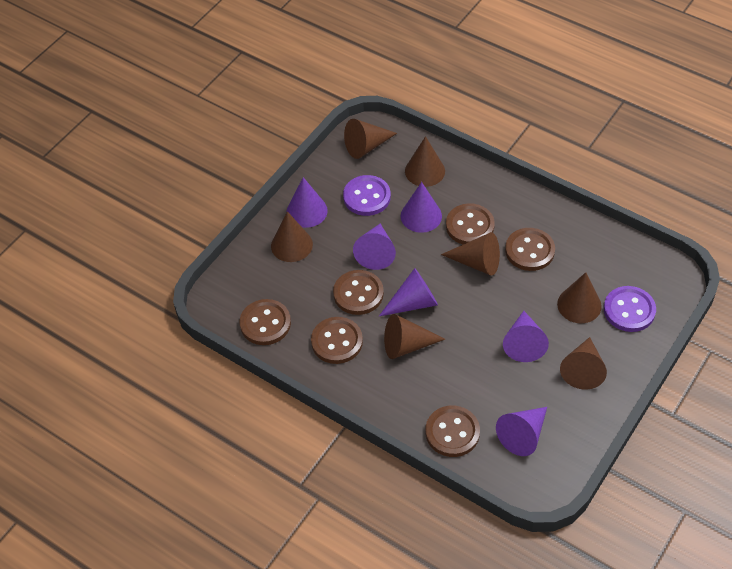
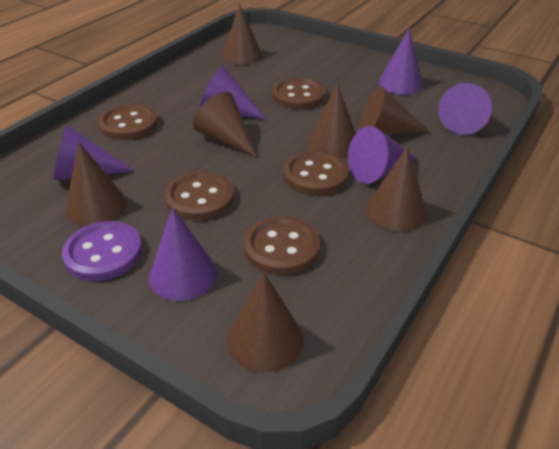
brown button: 6 -> 5
purple button: 2 -> 1

